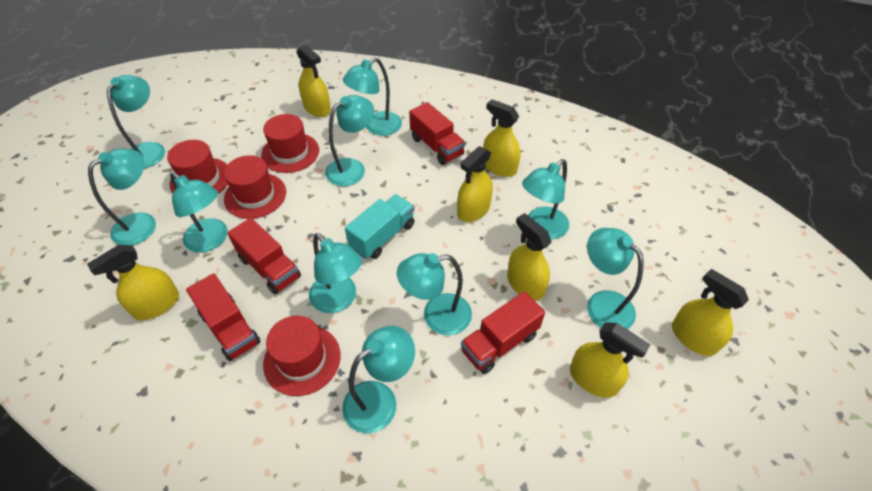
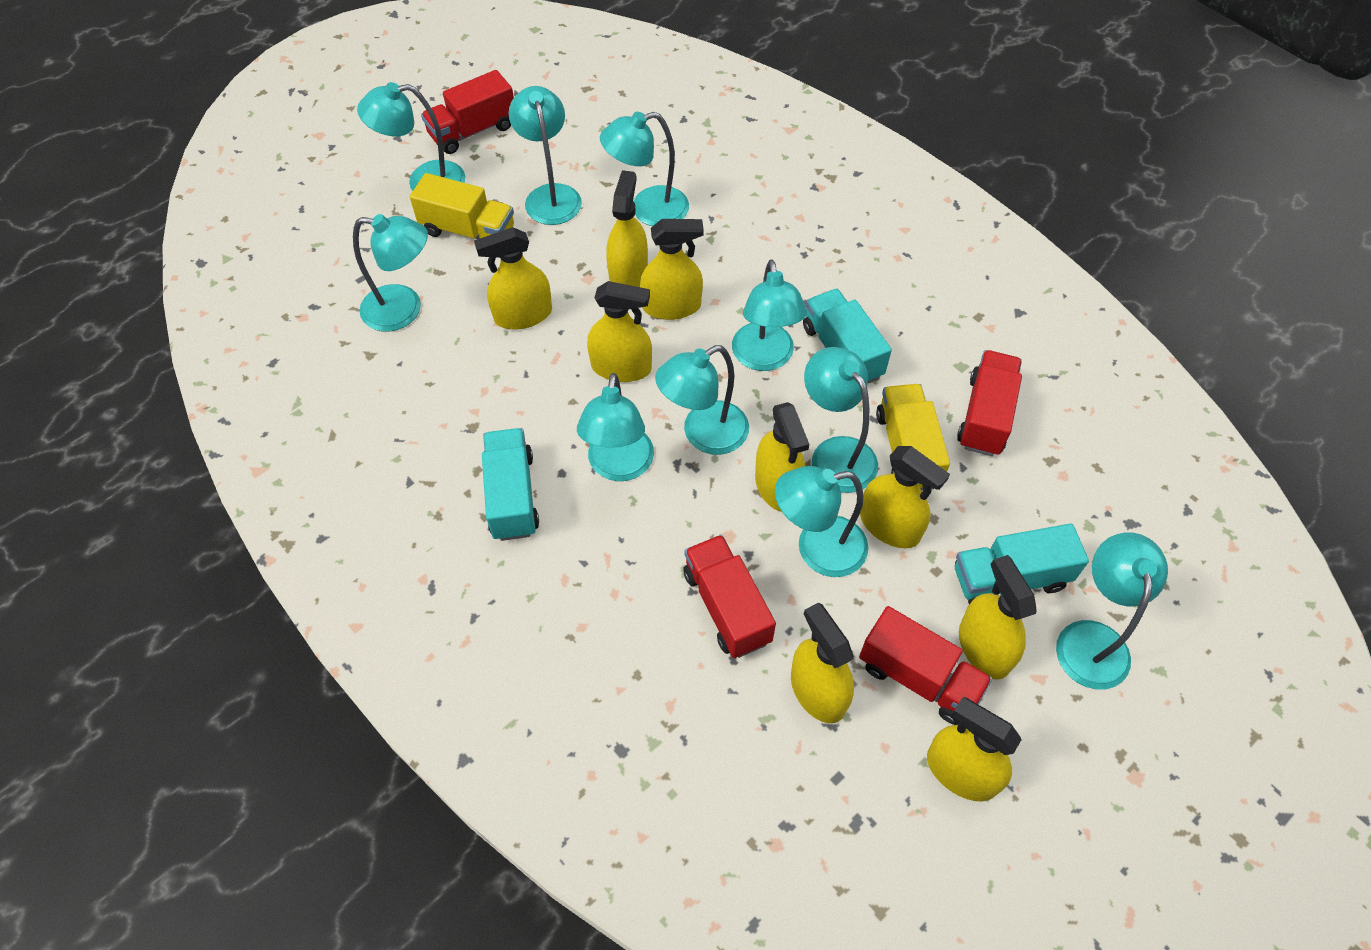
red hat: 4 -> 0
turquoise truck: 1 -> 3
yellow spray bottle: 7 -> 9
yellow truck: 0 -> 2

